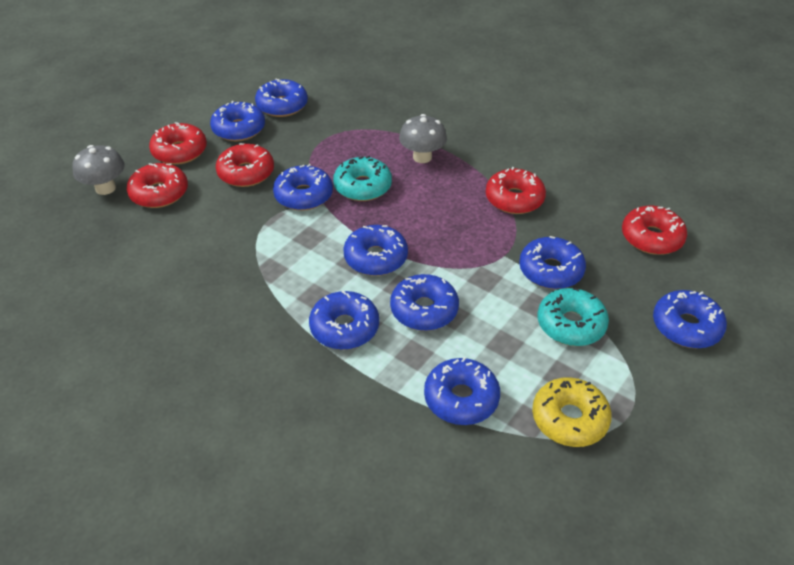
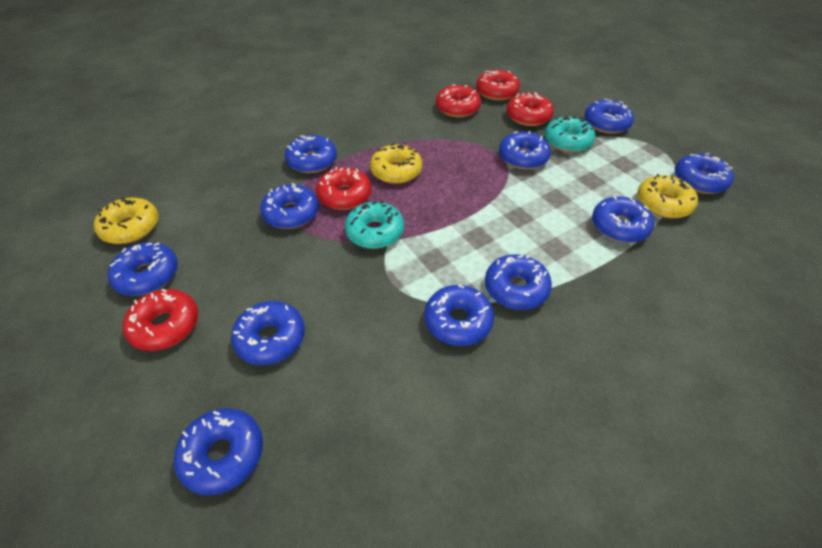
blue donut: 9 -> 11
grey mushroom: 2 -> 0
yellow donut: 1 -> 3

